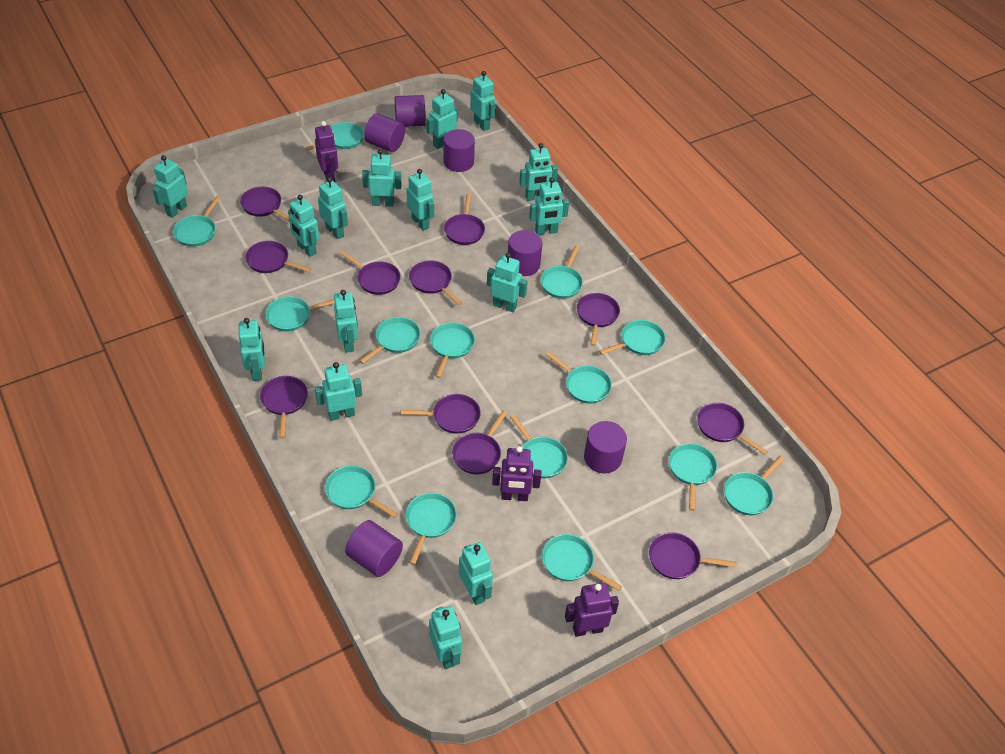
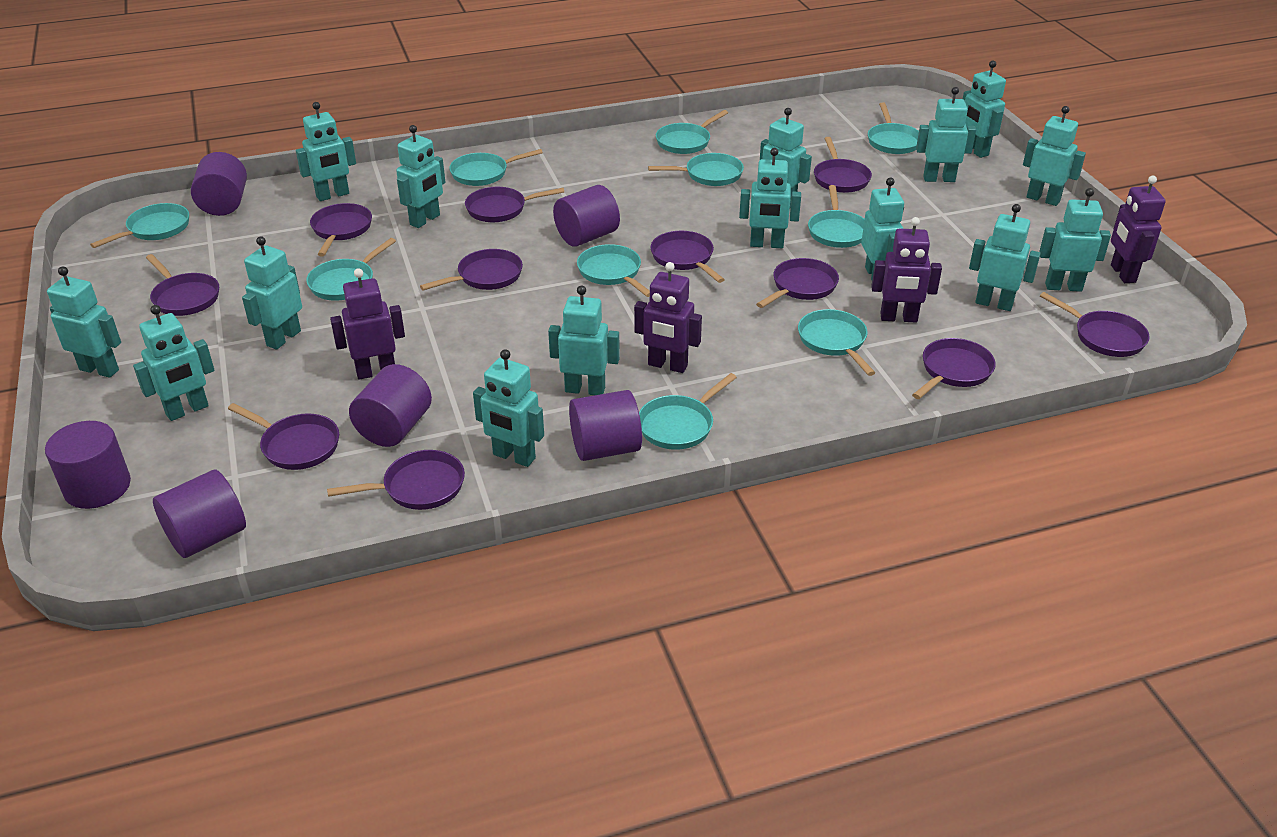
purple robot: 3 -> 4
turquoise pan: 14 -> 10

